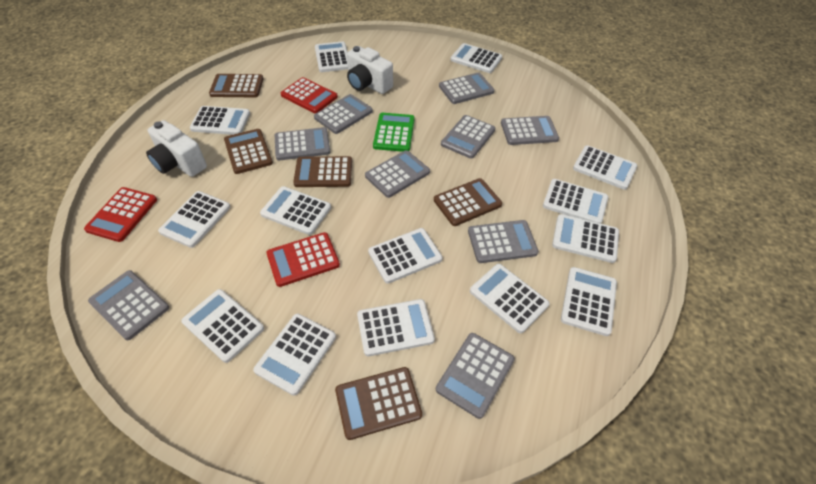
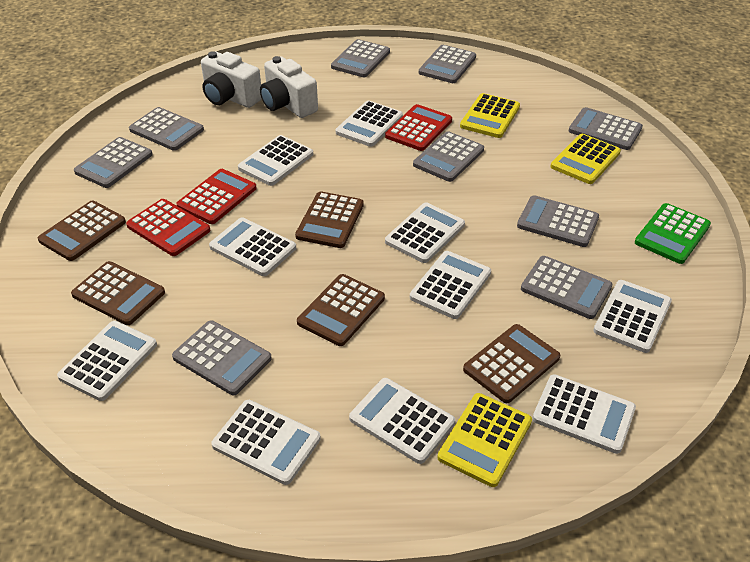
white calculator: 14 -> 10
yellow calculator: 0 -> 3

